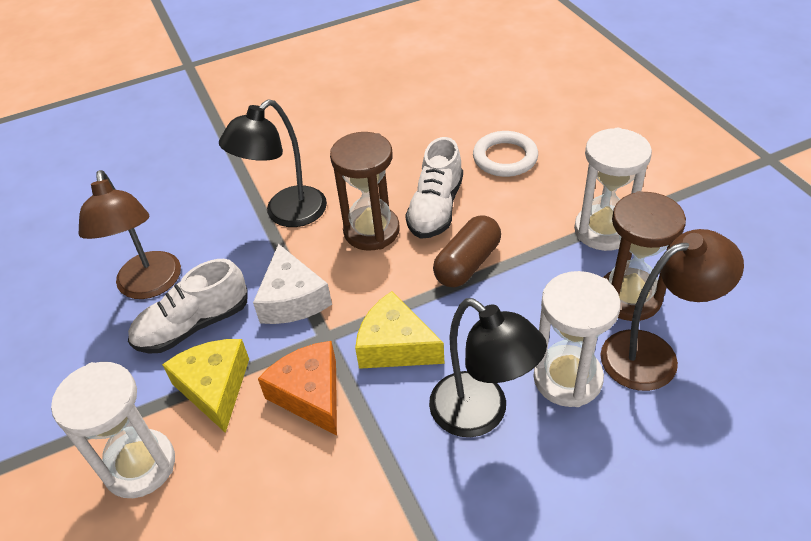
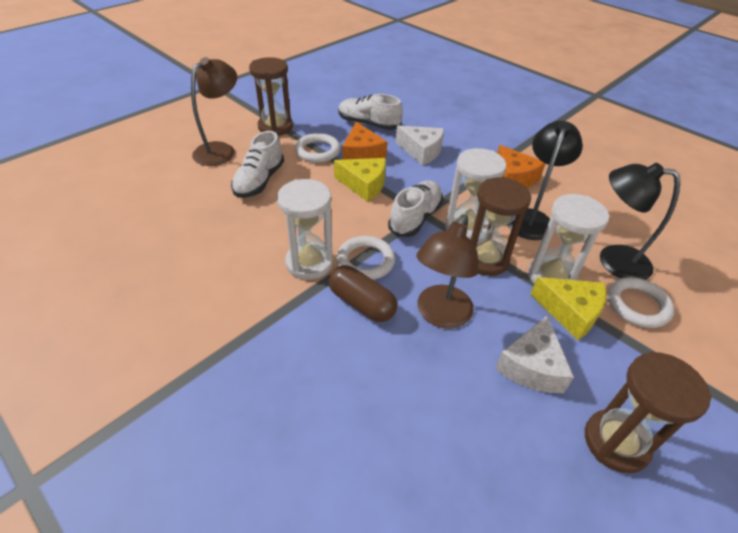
brown hourglass: 2 -> 3
orange cheese: 1 -> 2
white cheese: 1 -> 2
white ring: 1 -> 3
white shoe: 2 -> 3

